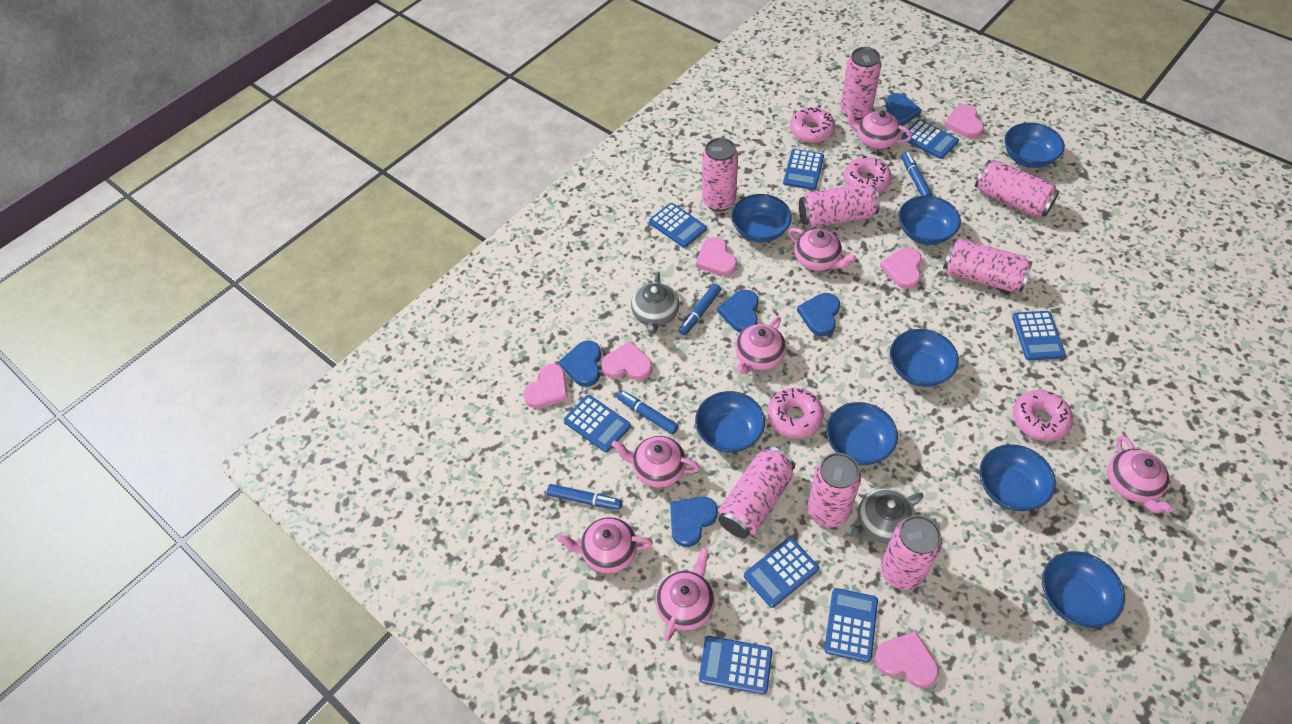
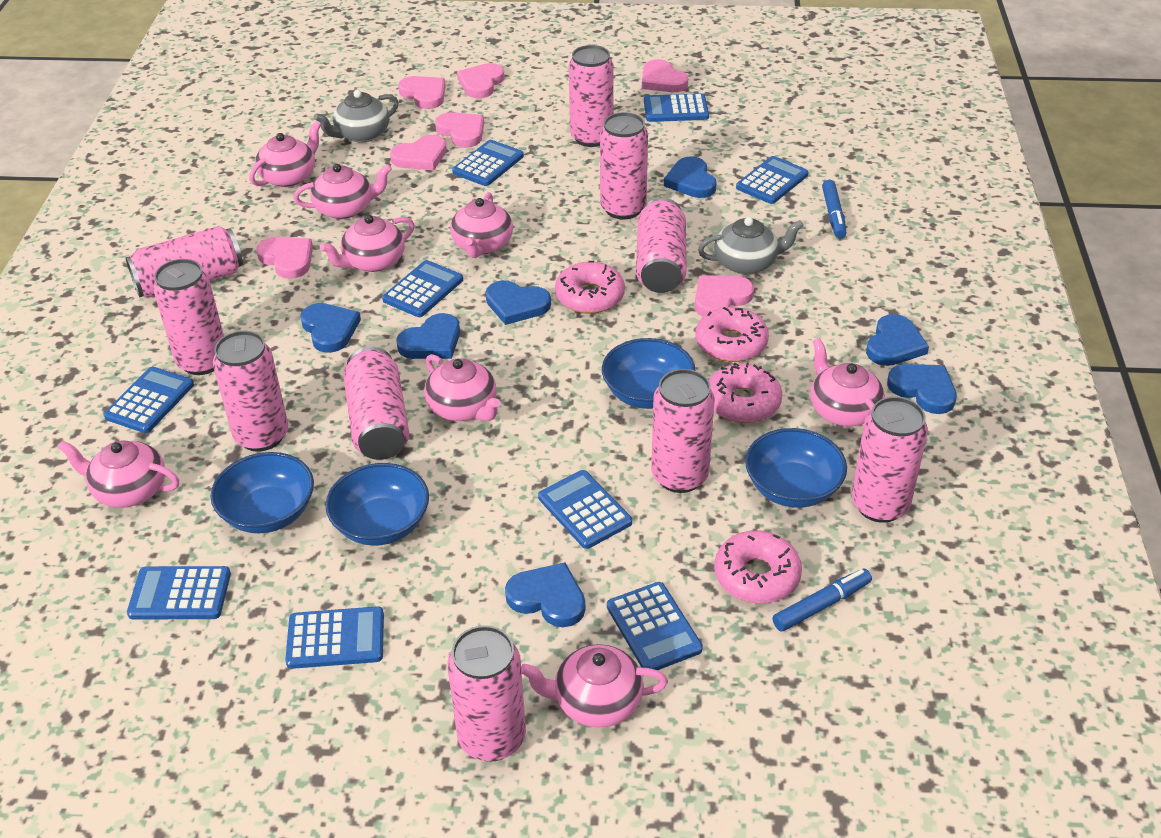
blue bowl: 8 -> 4
blue calculator: 8 -> 9
blue heart: 5 -> 7
blue marker: 4 -> 2
pink can: 8 -> 10
pink heart: 6 -> 7
pink teapot: 7 -> 8

